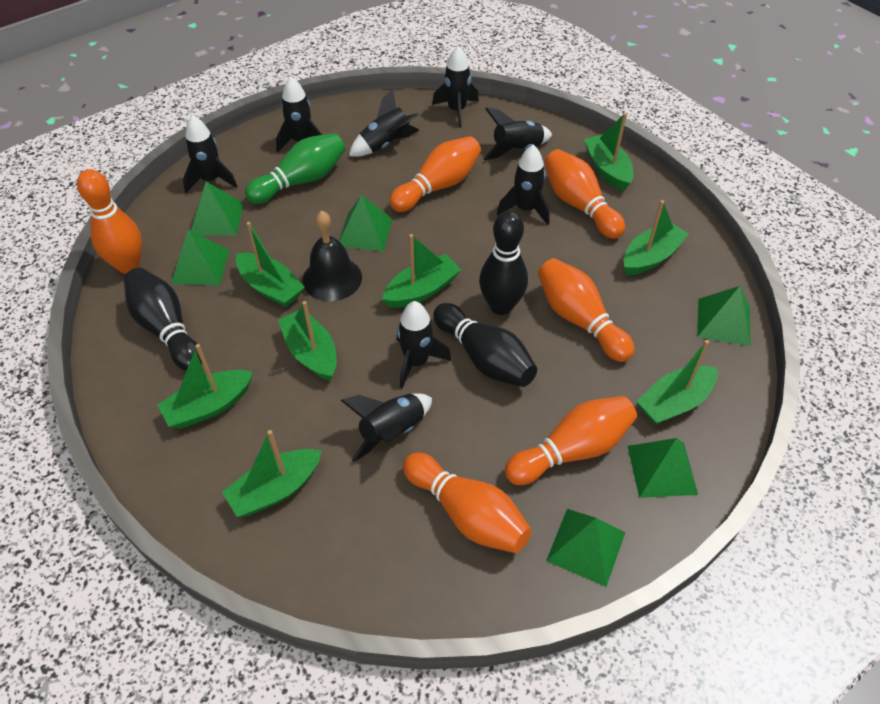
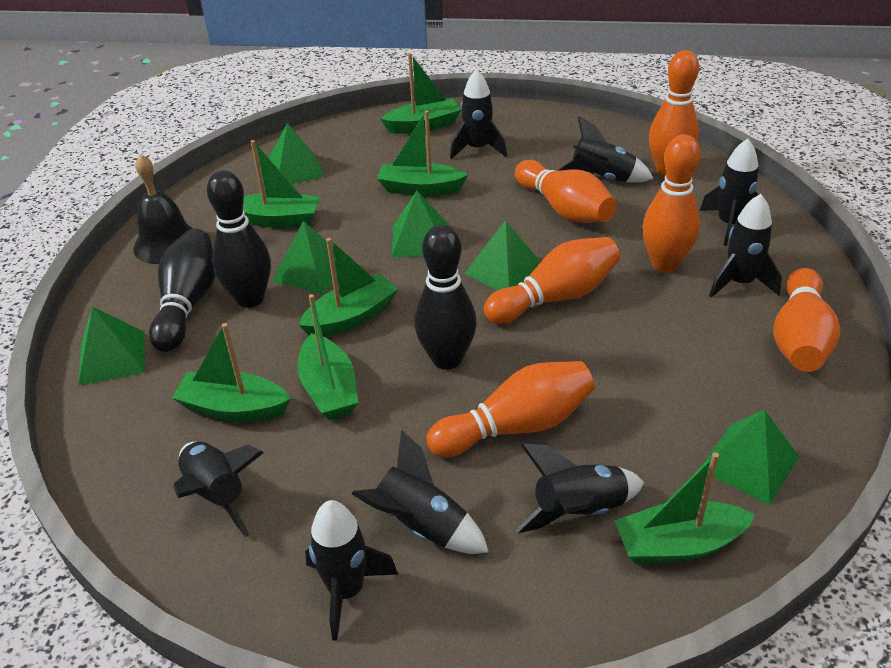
green boat: 8 -> 7
green bowling pin: 1 -> 0

